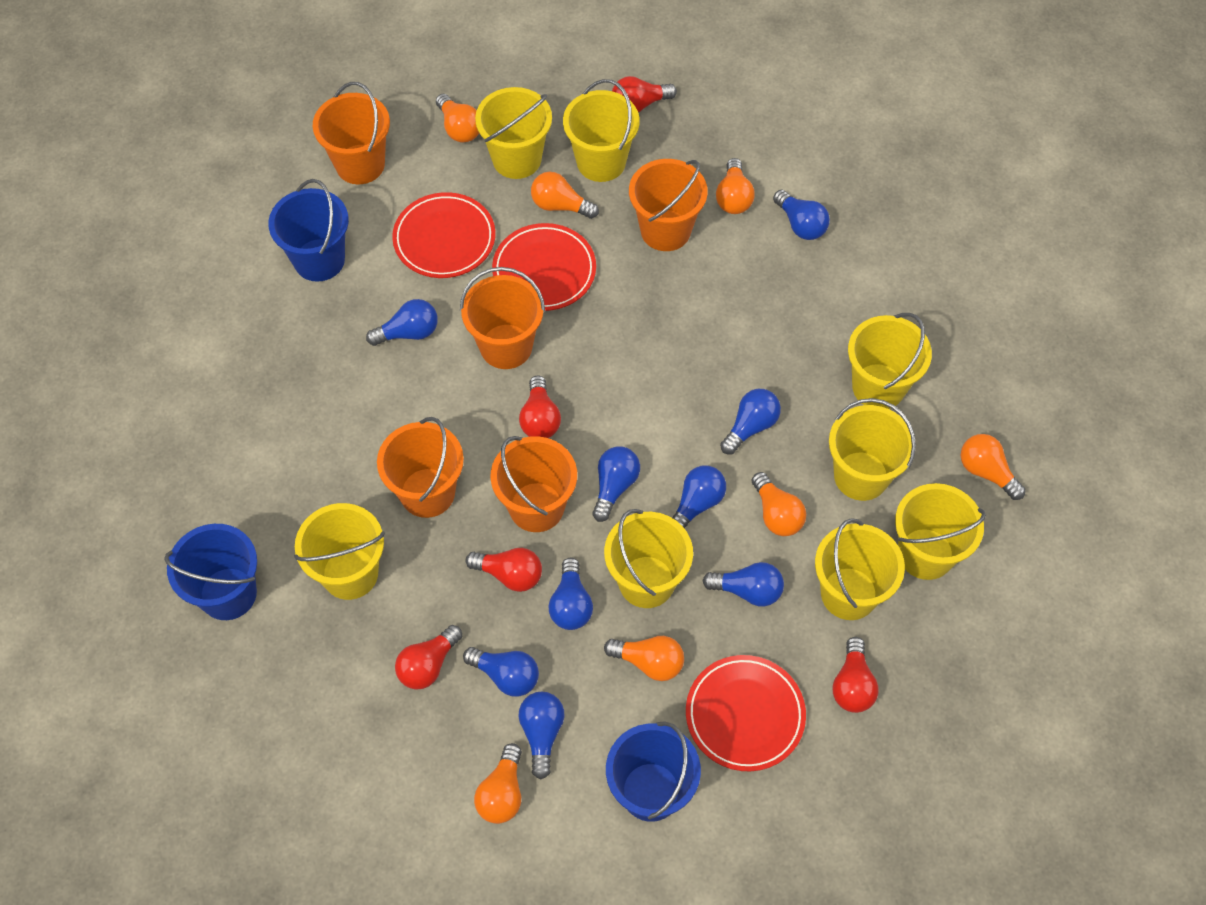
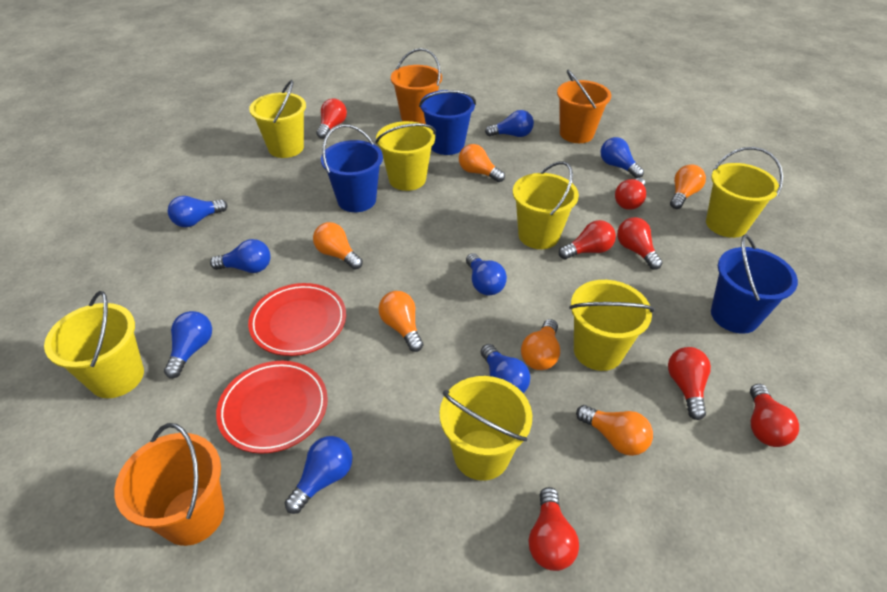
blue light bulb: 9 -> 8
orange bucket: 5 -> 3
orange light bulb: 7 -> 6
red light bulb: 5 -> 7
red plate: 3 -> 2
yellow bucket: 8 -> 7

